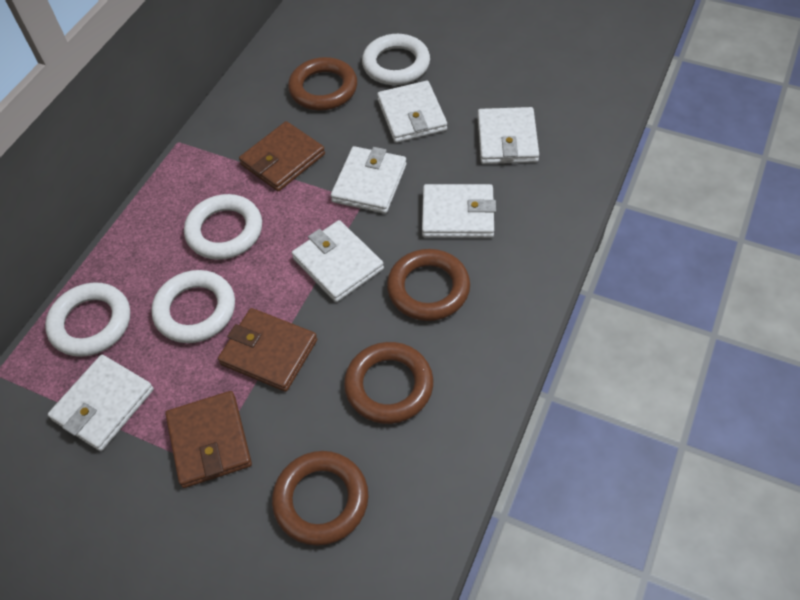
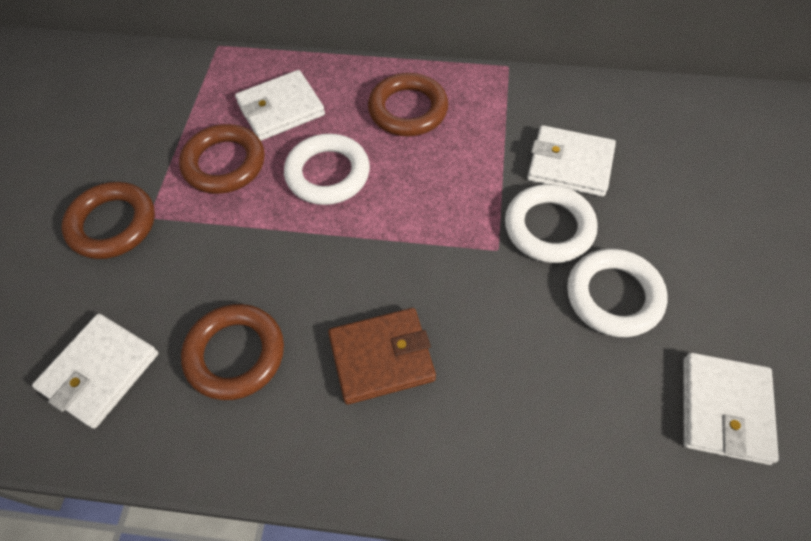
brown wallet: 3 -> 1
white ring: 4 -> 3
white wallet: 6 -> 4

